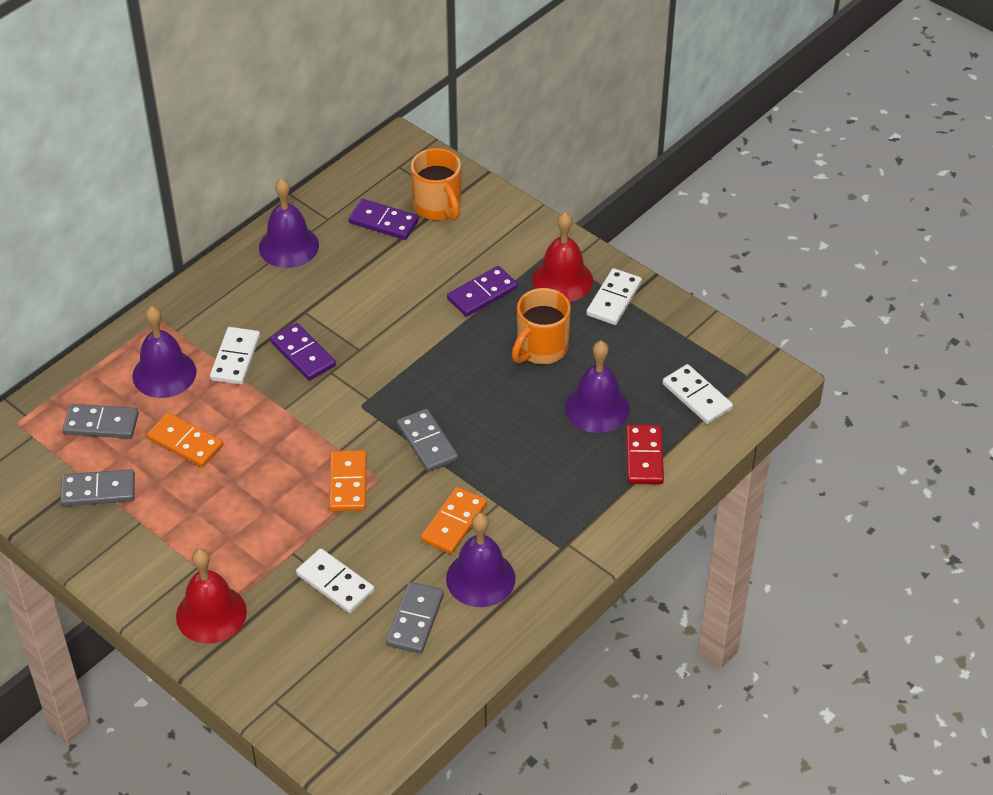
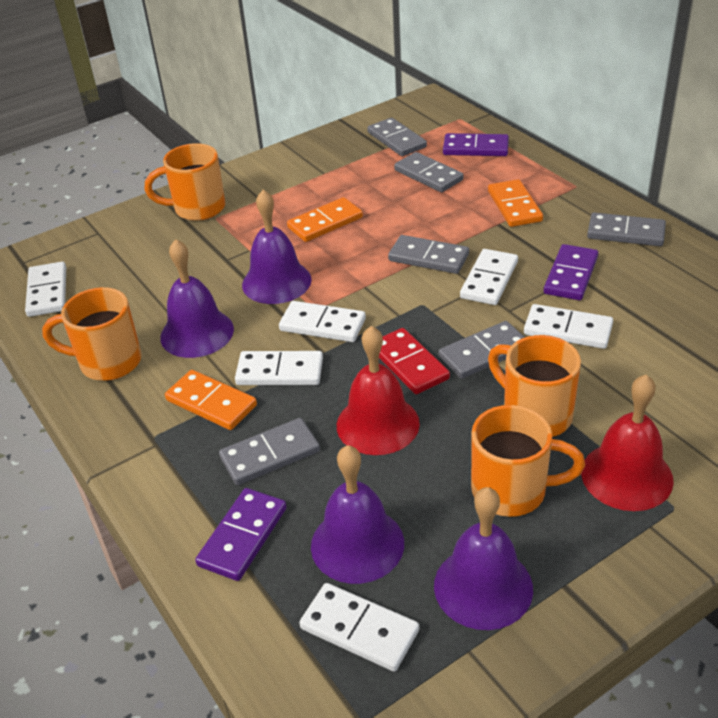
grey domino: 4 -> 6
orange mug: 2 -> 4
white domino: 4 -> 6

